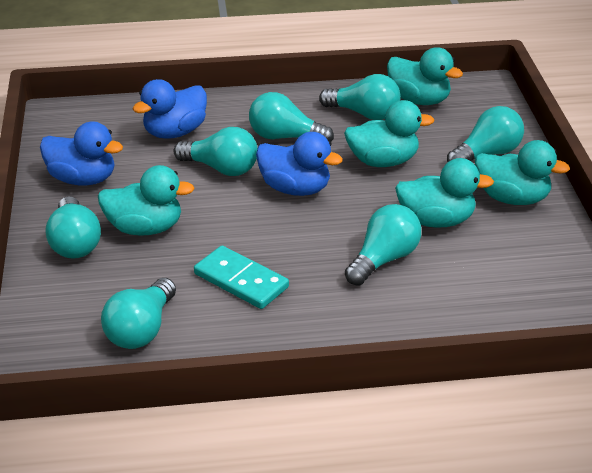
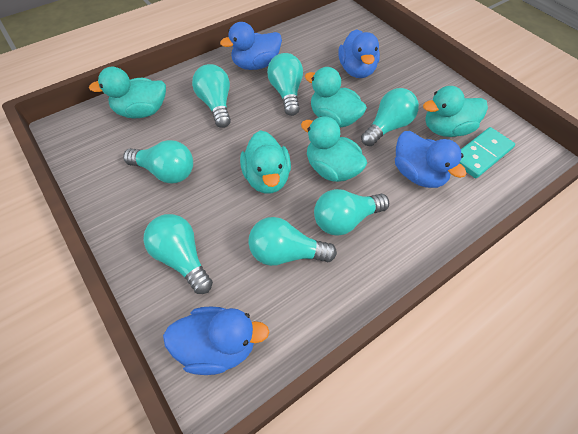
blue duck: 3 -> 4

